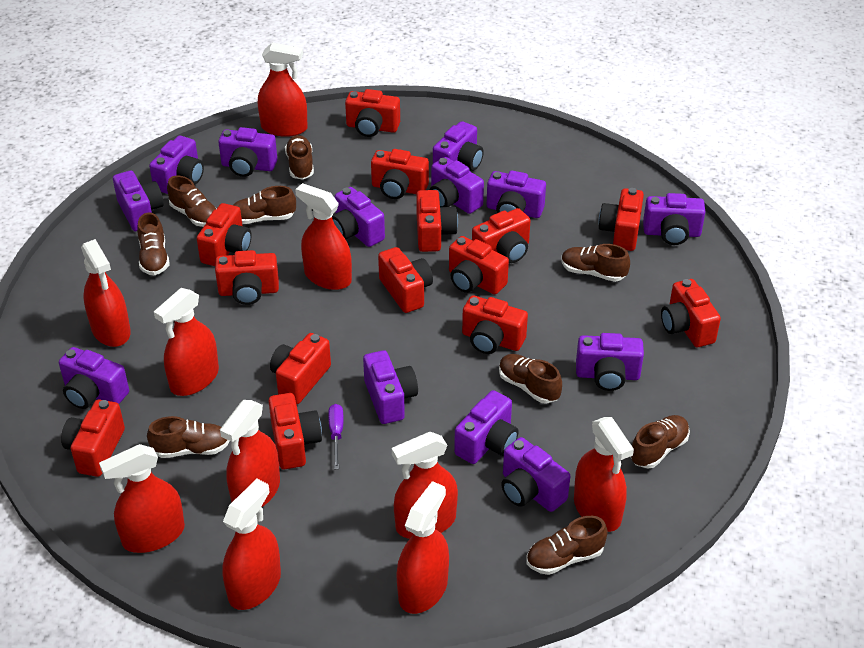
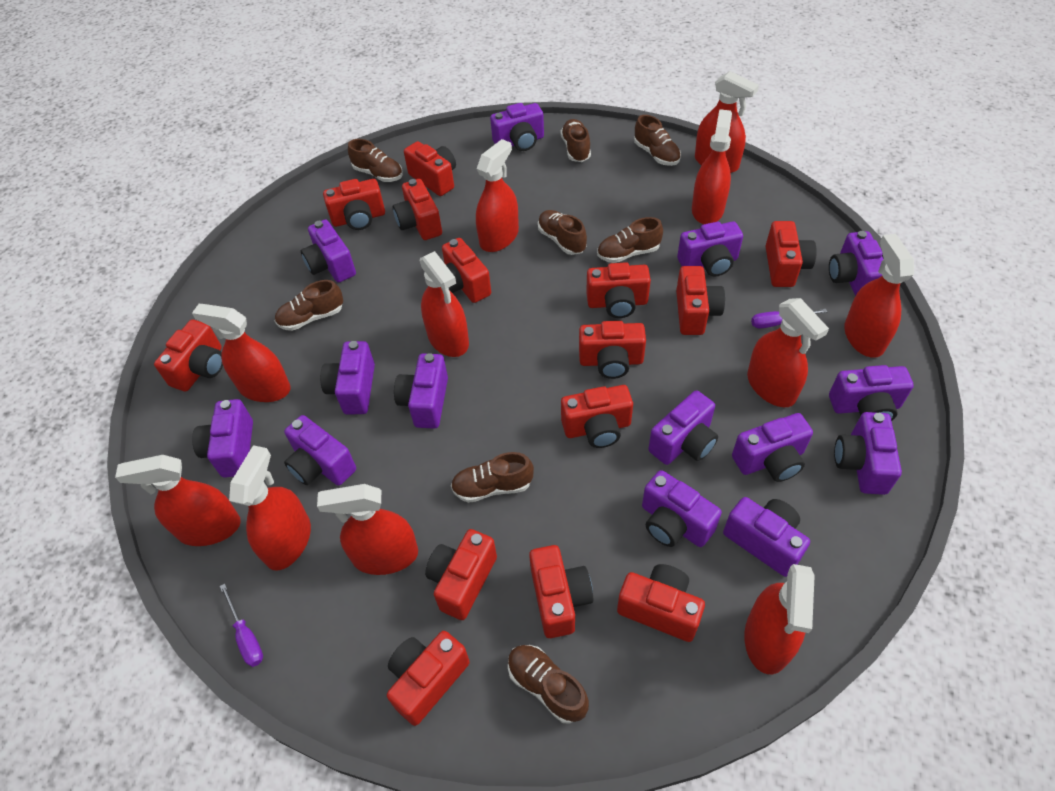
brown shoe: 9 -> 8
purple camera: 13 -> 14
purple screwdriver: 1 -> 2
red spray bottle: 10 -> 11

